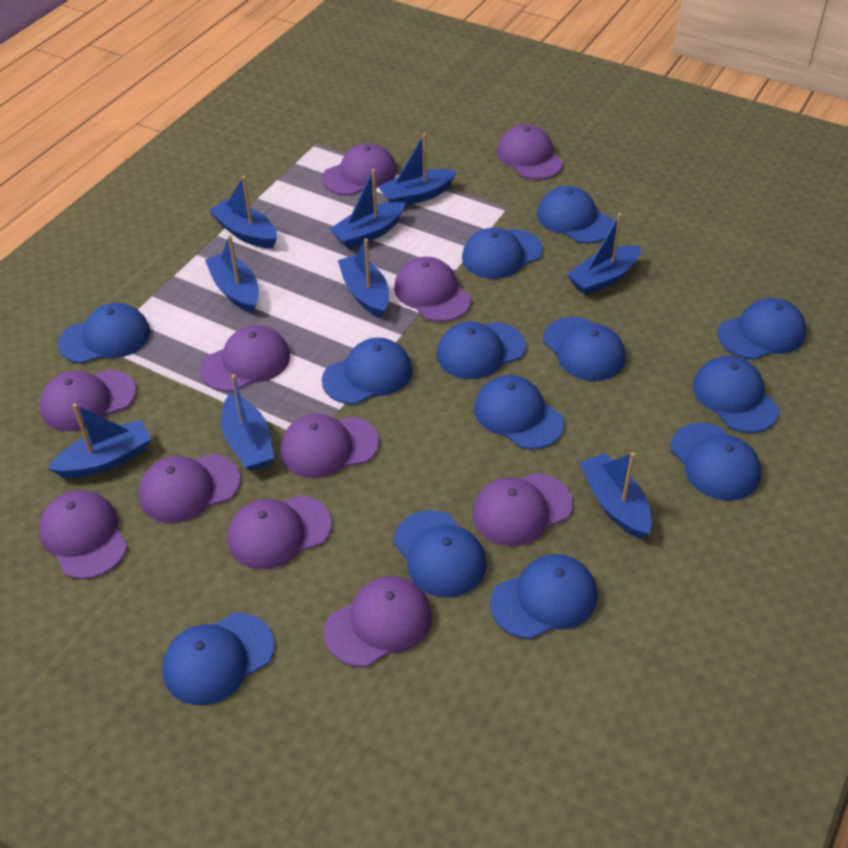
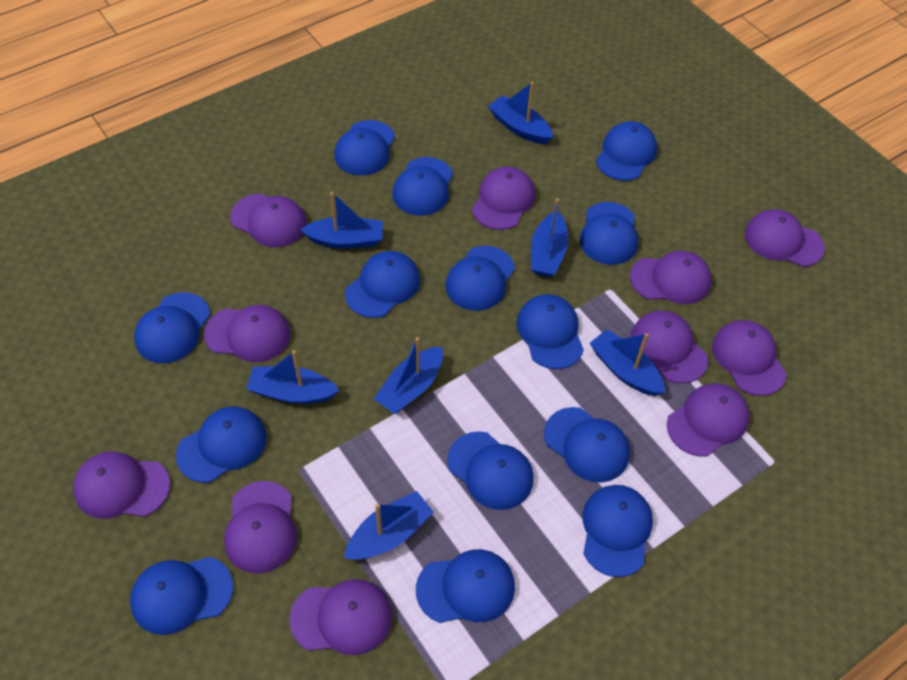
blue boat: 9 -> 7
blue cap: 13 -> 14

